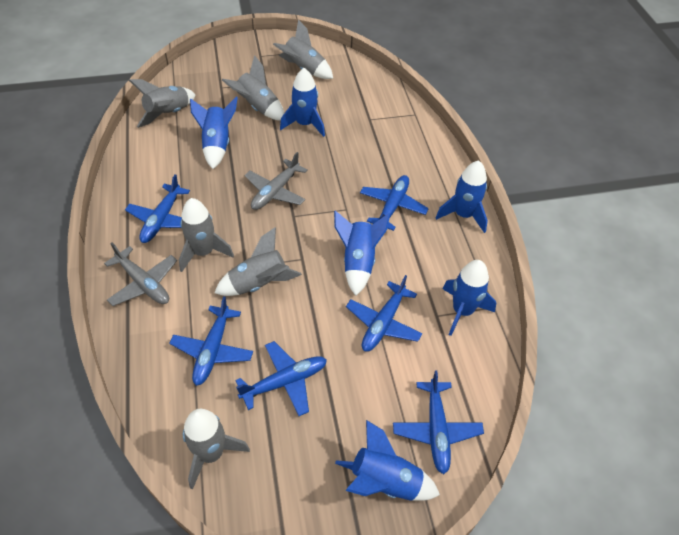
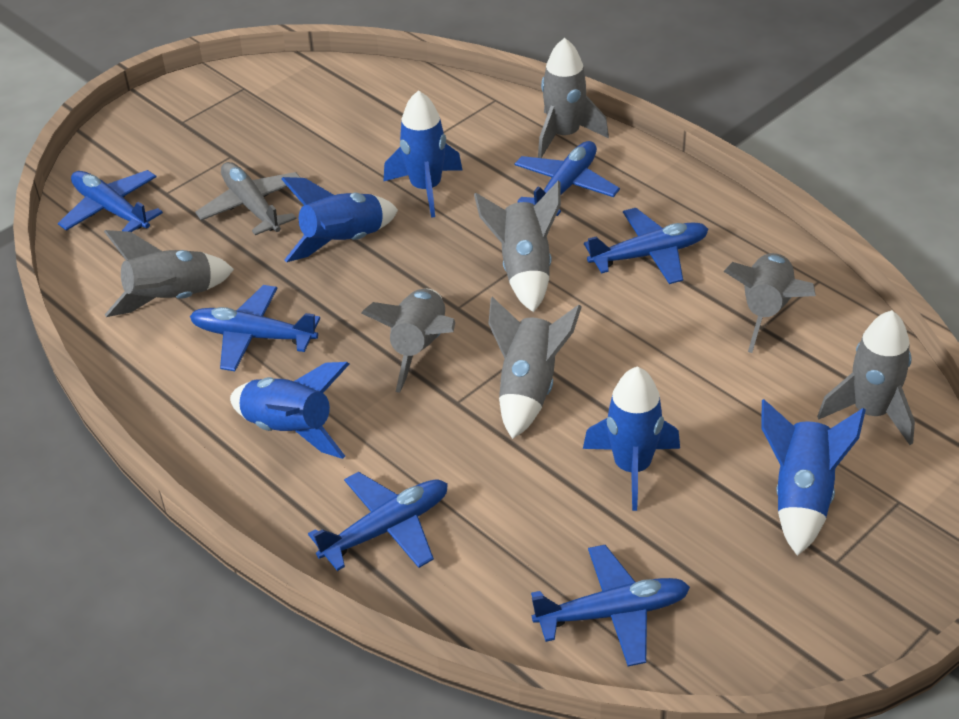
blue rocket: 6 -> 5
grey plane: 2 -> 1
grey rocket: 6 -> 7

